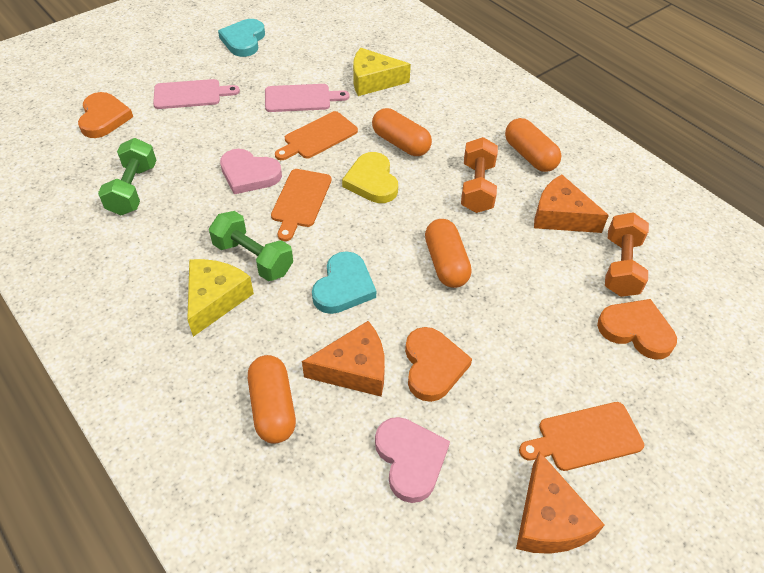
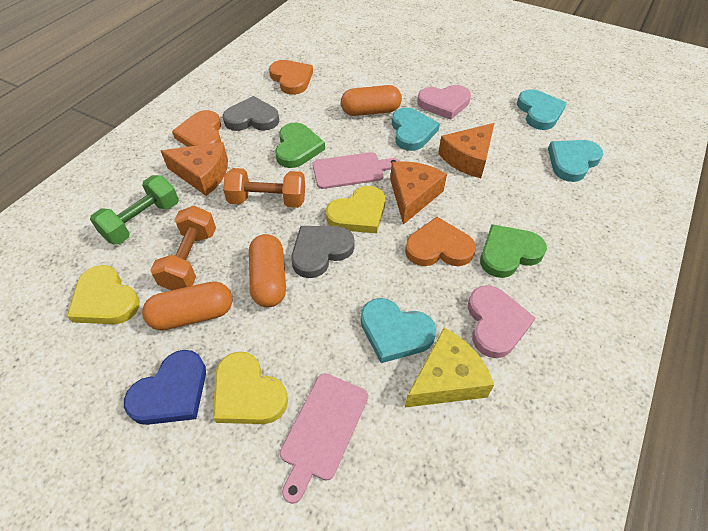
blue heart: 0 -> 1
green dumbbell: 2 -> 1
green heart: 0 -> 2
grey heart: 0 -> 2
orange capsule: 4 -> 3
orange cutting board: 3 -> 0
turquoise heart: 2 -> 4
yellow cheese: 2 -> 1
yellow heart: 1 -> 3

